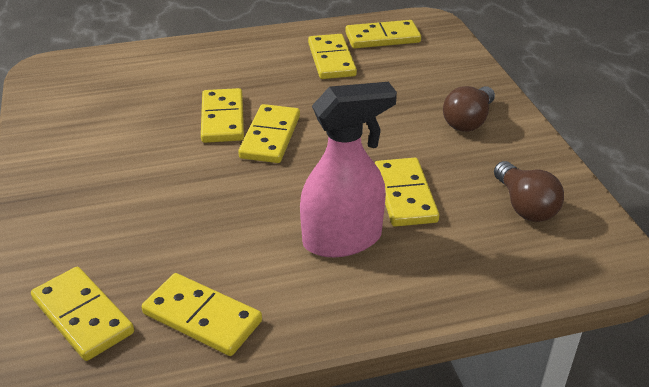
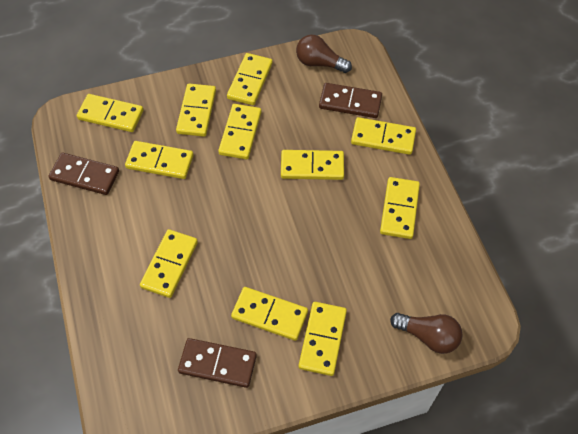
brown domino: 0 -> 3
pink spray bottle: 1 -> 0
yellow domino: 7 -> 11

